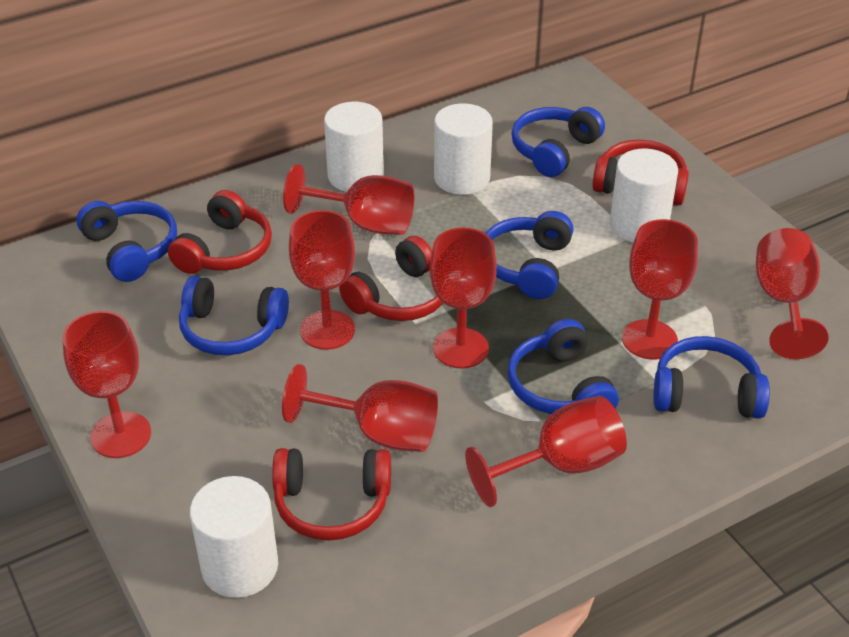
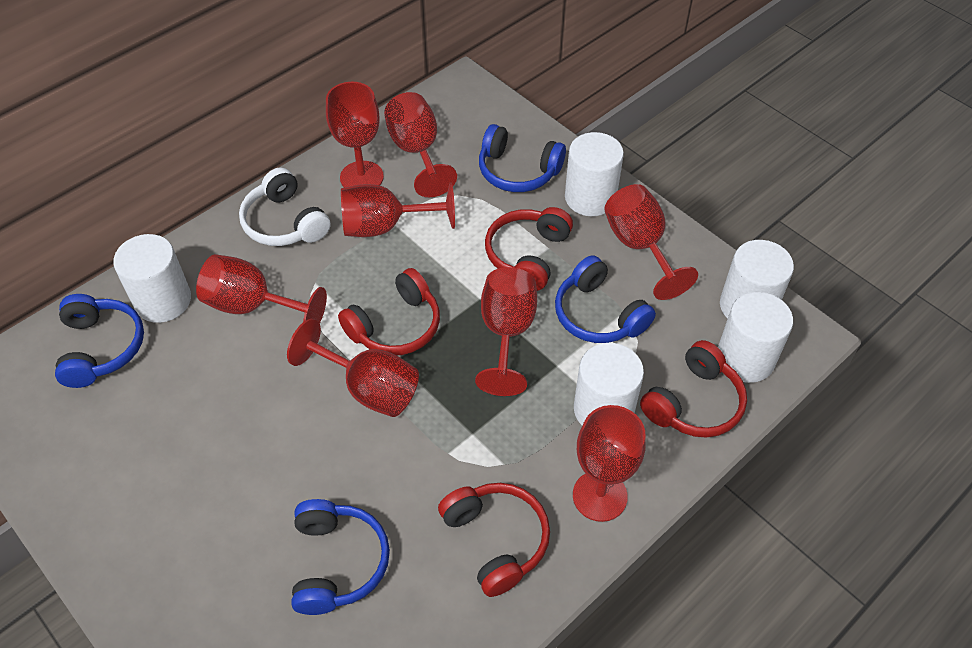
blue headphones: 6 -> 4
white cylinder: 4 -> 5
white headphones: 0 -> 1

